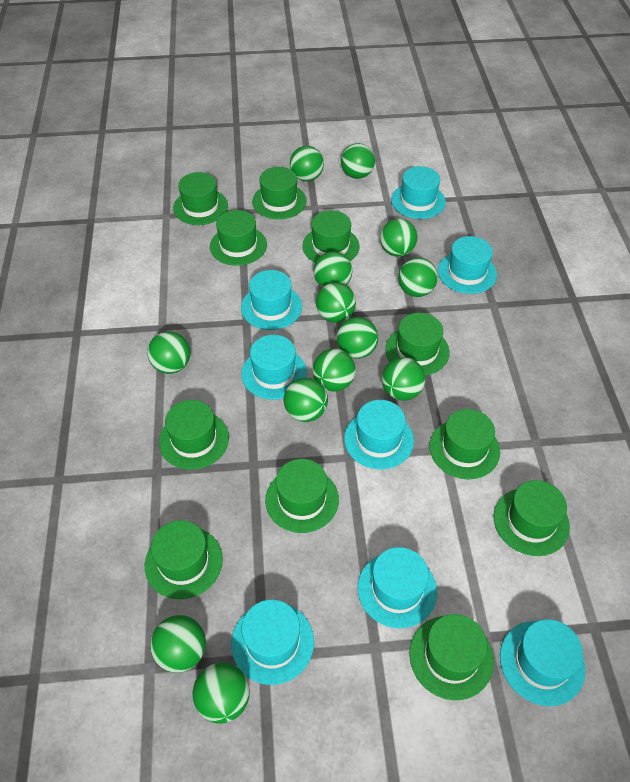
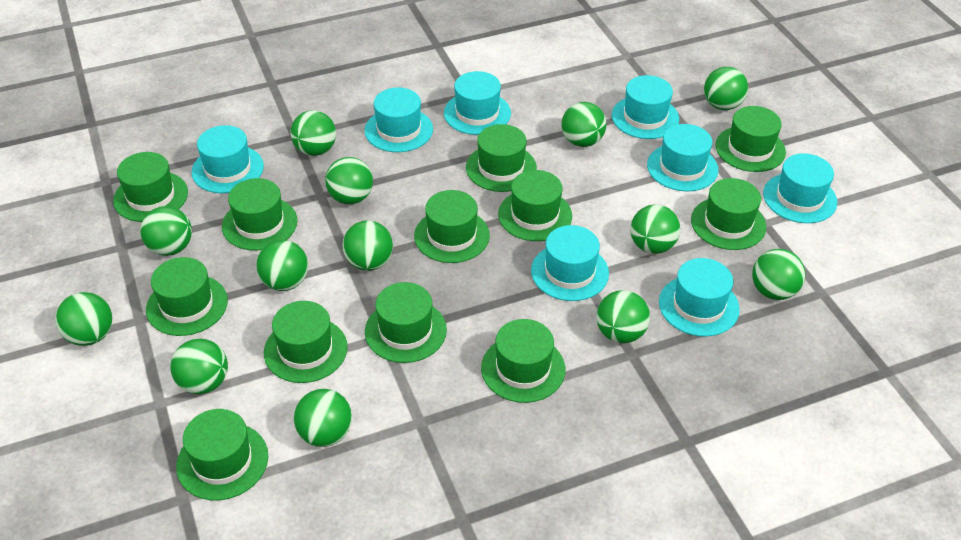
green hat: 11 -> 12

